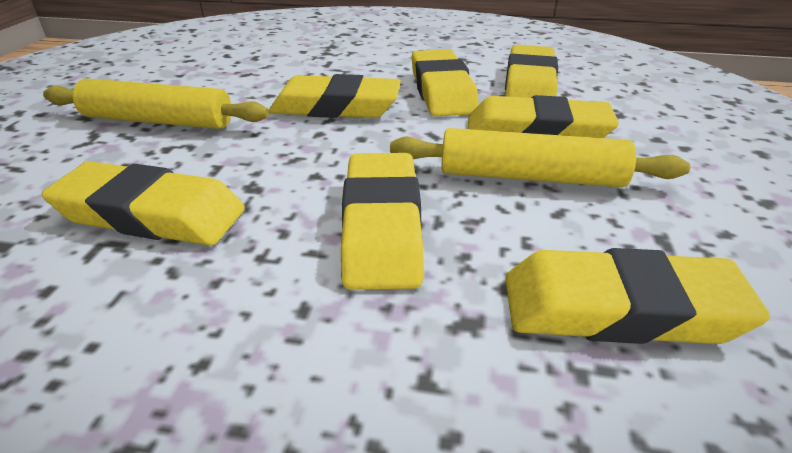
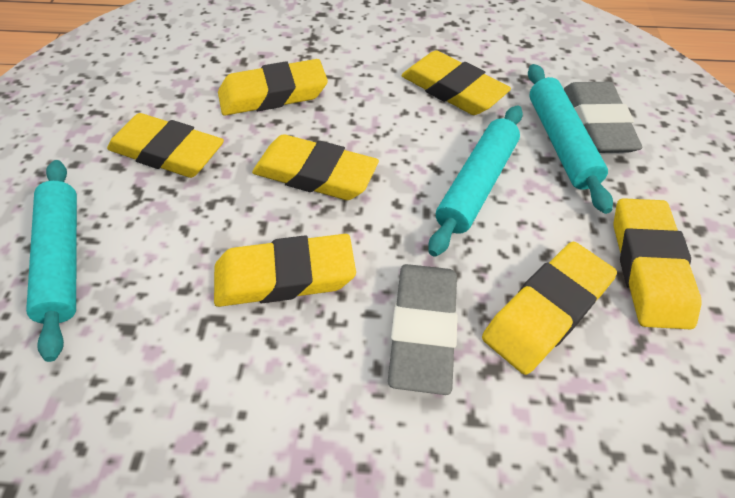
grey eraser: 0 -> 2
turquoise rolling pin: 0 -> 3
yellow rolling pin: 2 -> 0

